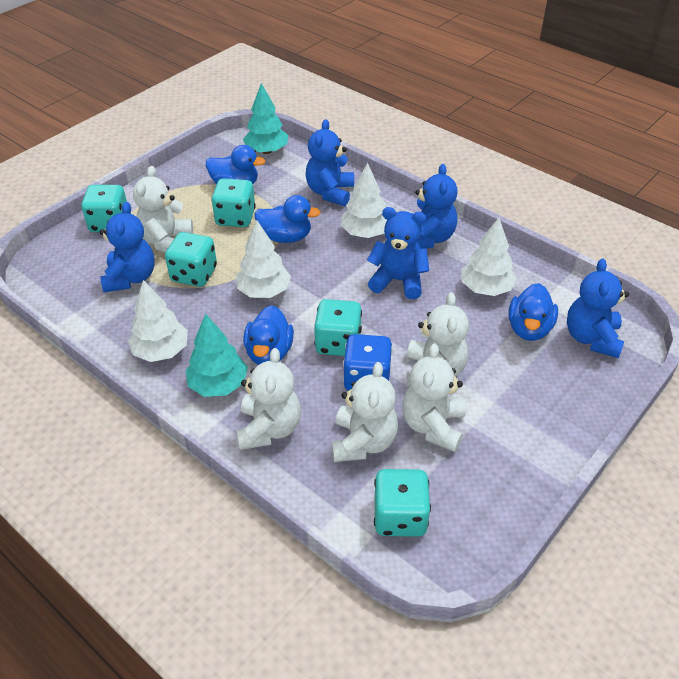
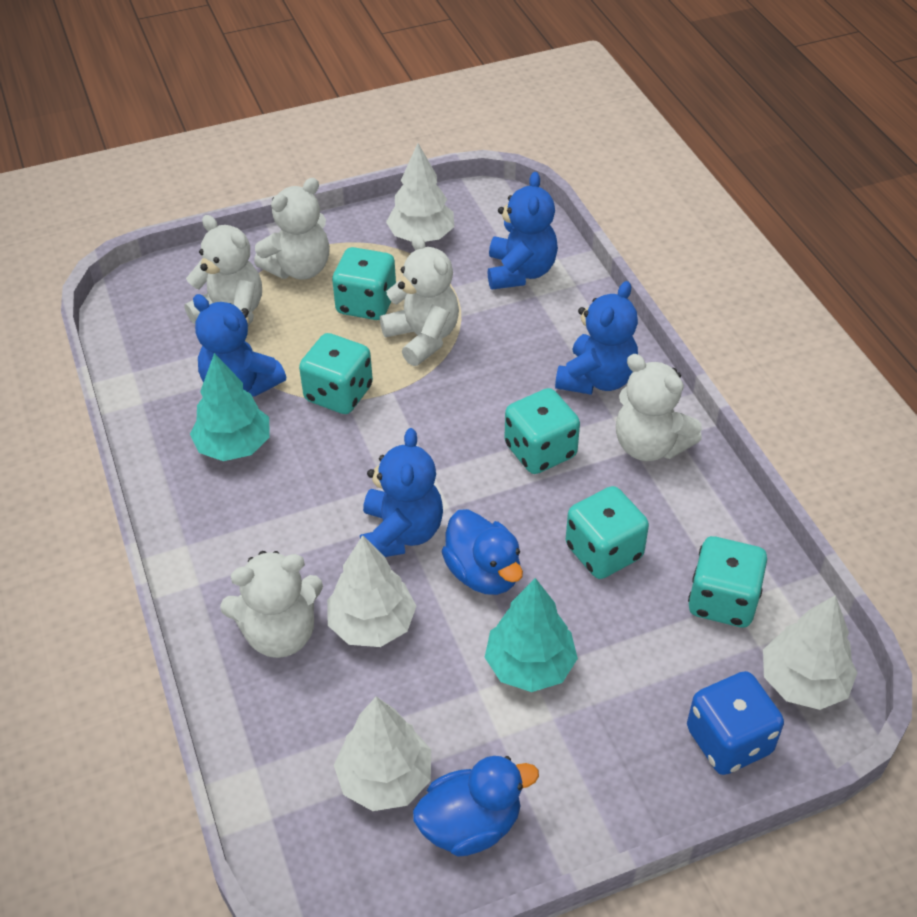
blue duck: 4 -> 2
blue teddy bear: 5 -> 4

